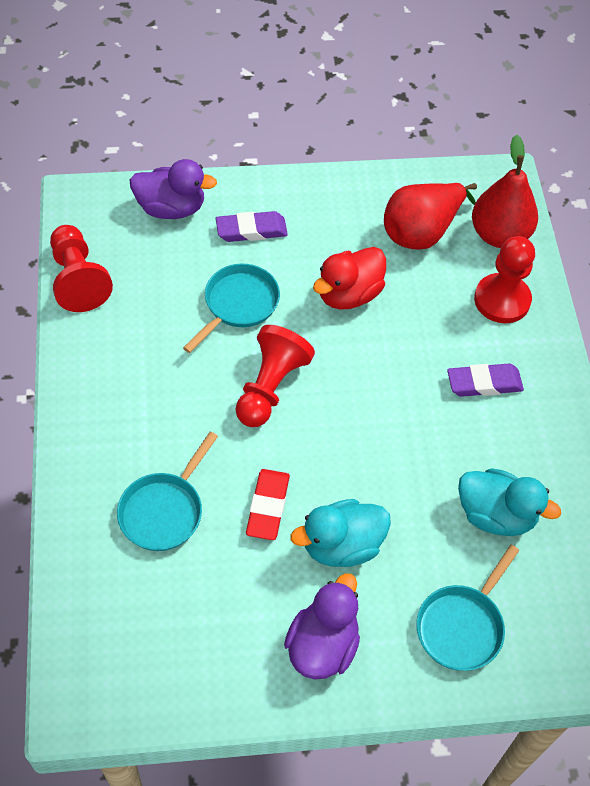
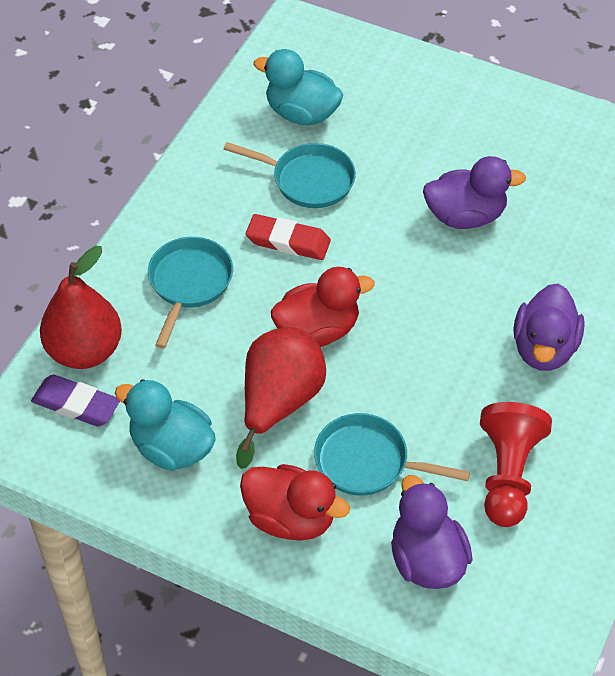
purple duck: 2 -> 3
purple eraser: 2 -> 1
red duck: 1 -> 2
red pawn: 3 -> 1

